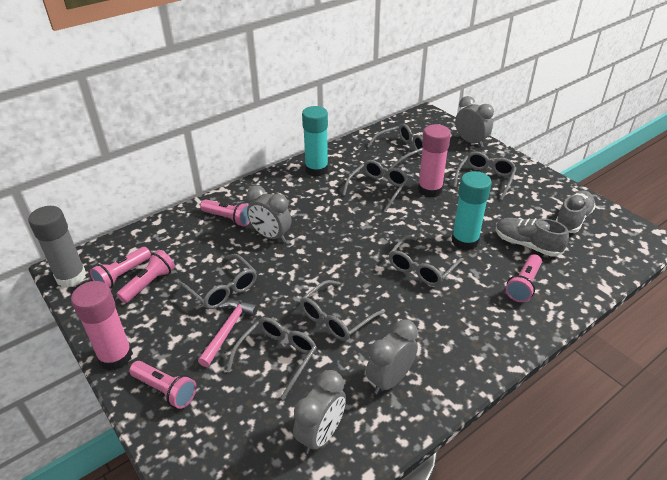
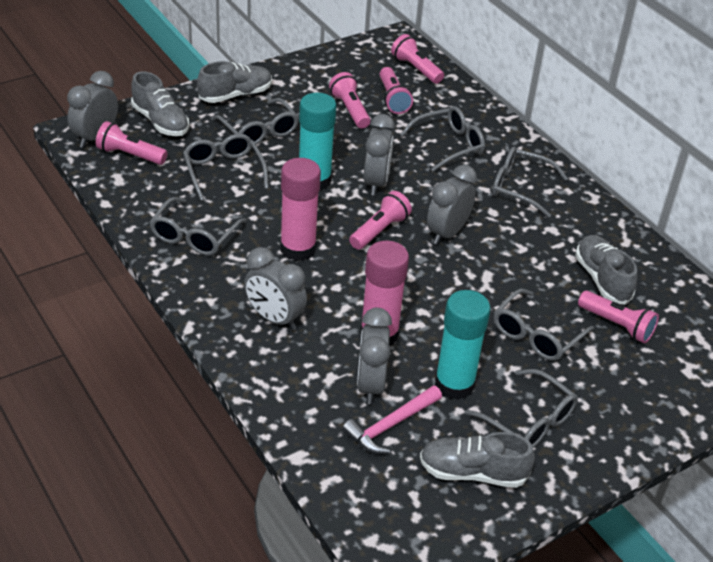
grey clock: 4 -> 5
grey glue stick: 1 -> 0
grey shoe: 2 -> 4
pink flashlight: 5 -> 6

